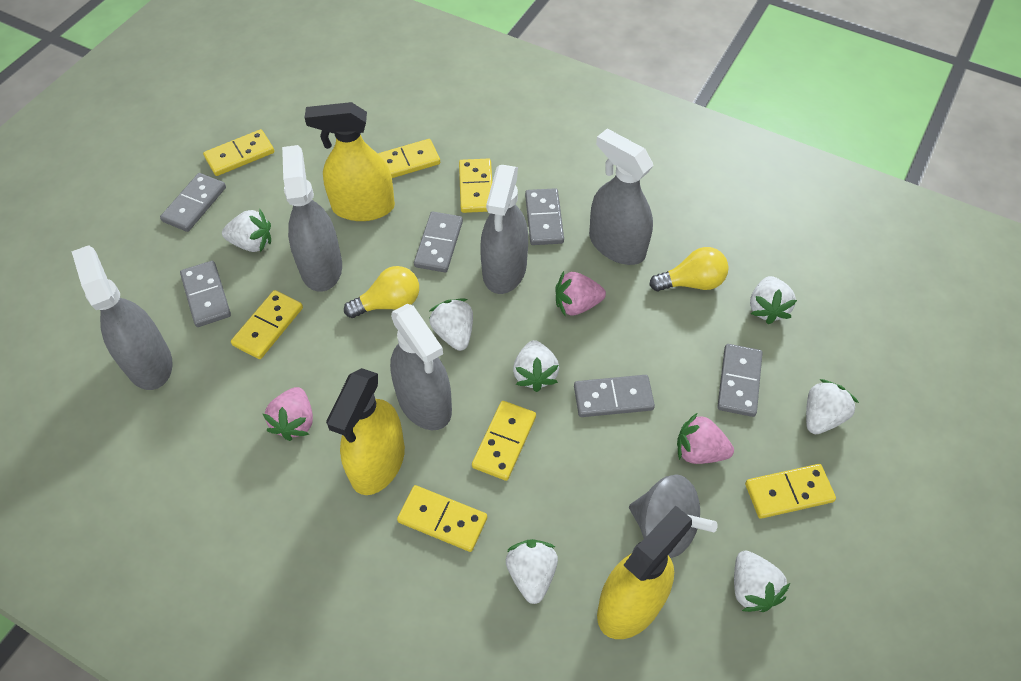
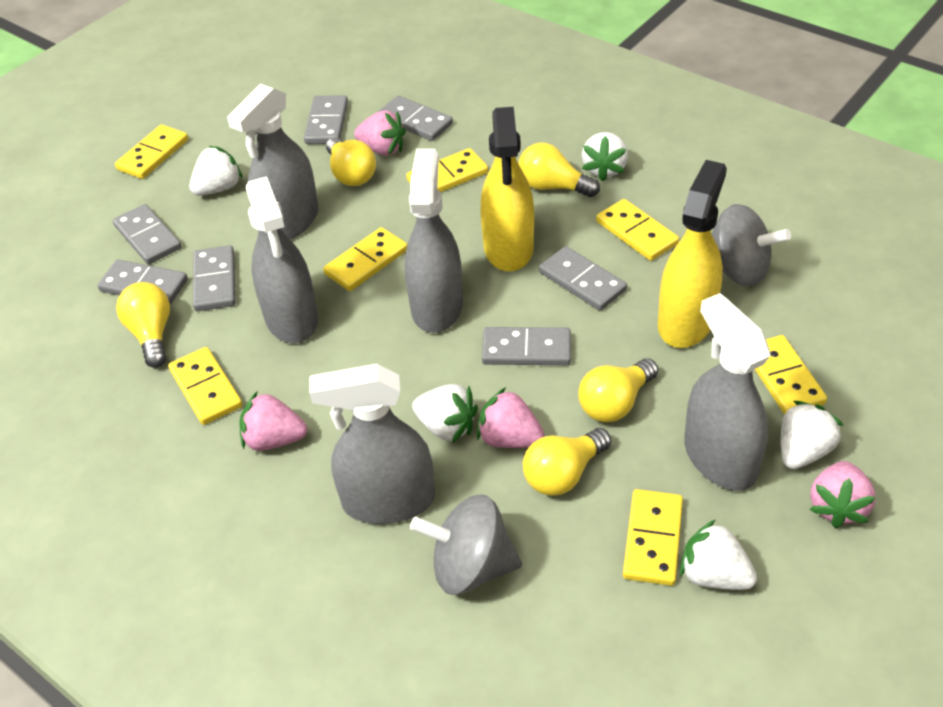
grey domino: 6 -> 7
grey spinning top: 1 -> 2
pink strawberry: 3 -> 4
white strawberry: 7 -> 5
yellow light bulb: 2 -> 5
yellow spray bottle: 3 -> 2

